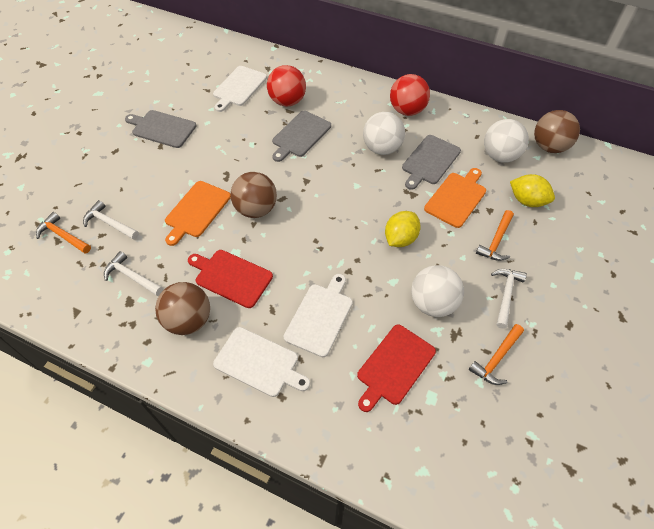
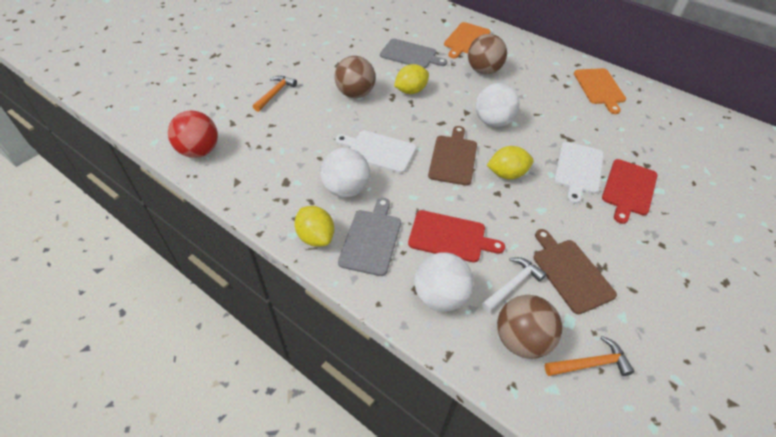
brown cutting board: 0 -> 2
grey cutting board: 3 -> 2
orange hammer: 3 -> 2
red ball: 2 -> 1
white cutting board: 3 -> 2
white hammer: 3 -> 1
yellow lemon: 2 -> 3

